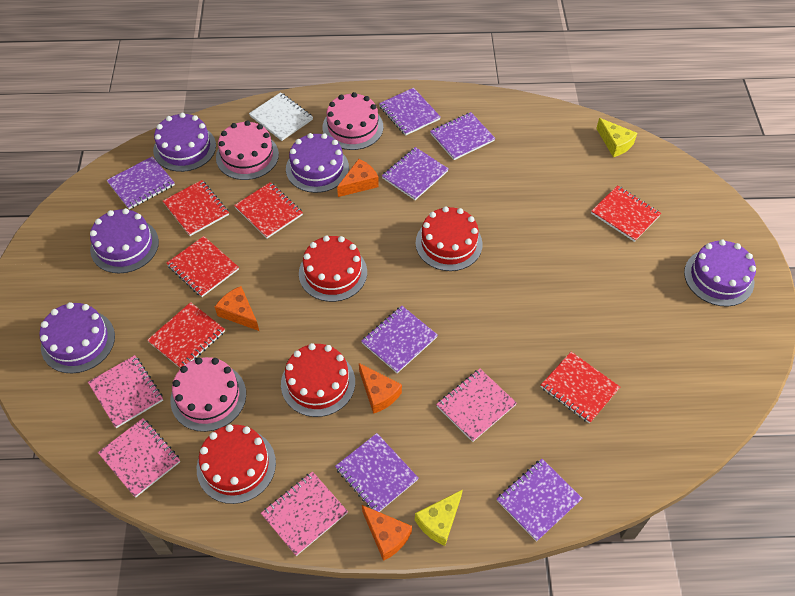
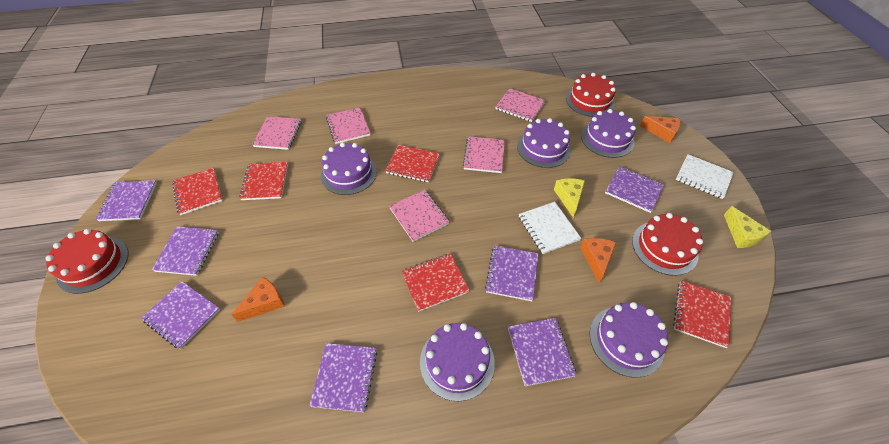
orange cheese: 4 -> 3
pink cake: 3 -> 0
pink notebook: 4 -> 5
red cake: 4 -> 3
red notebook: 6 -> 5
white notebook: 1 -> 2

